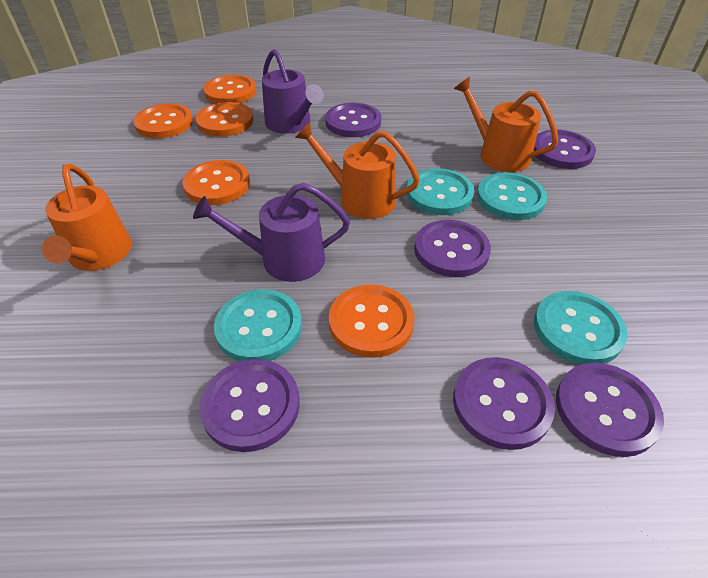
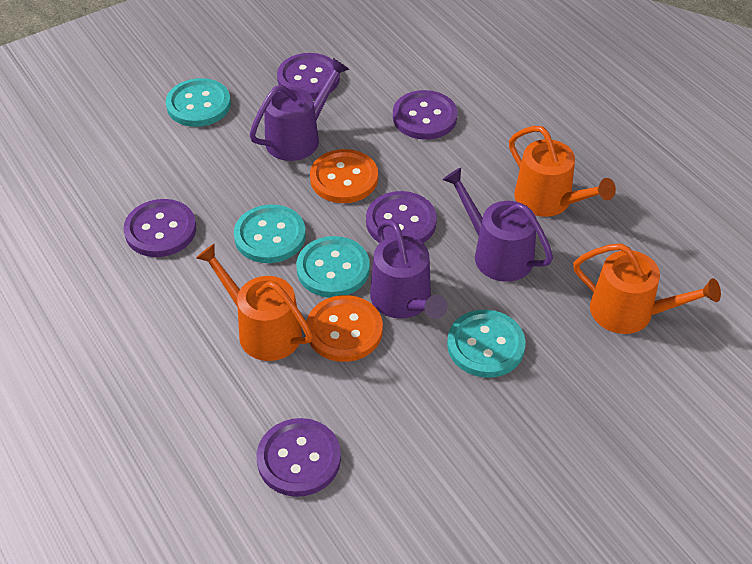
orange button: 5 -> 2
purple button: 6 -> 5
purple watering can: 2 -> 3

